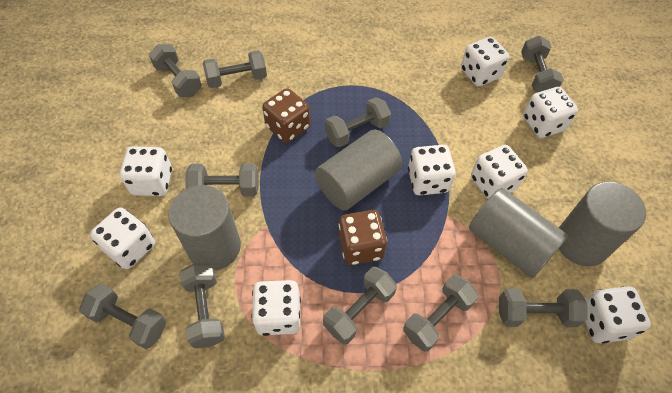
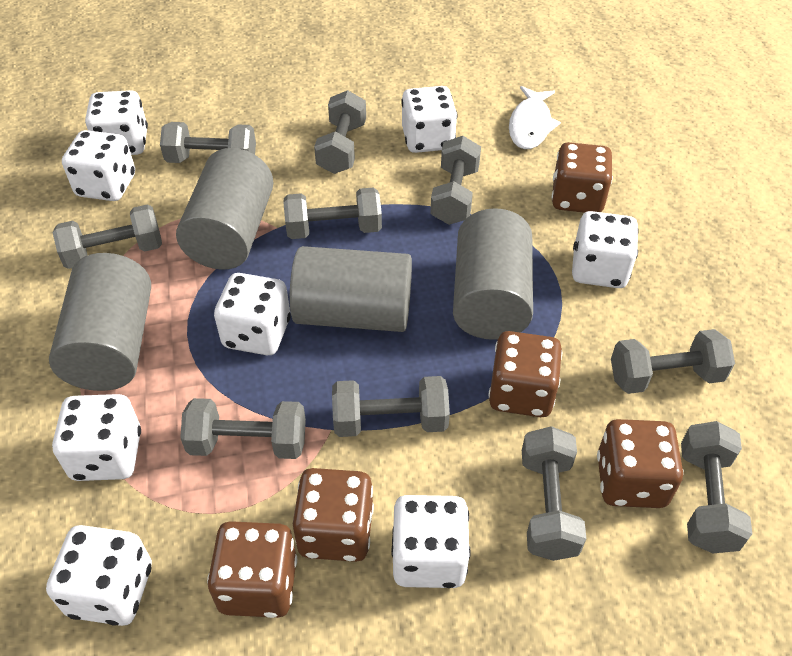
brown dice: 2 -> 5
white fish: 0 -> 1

